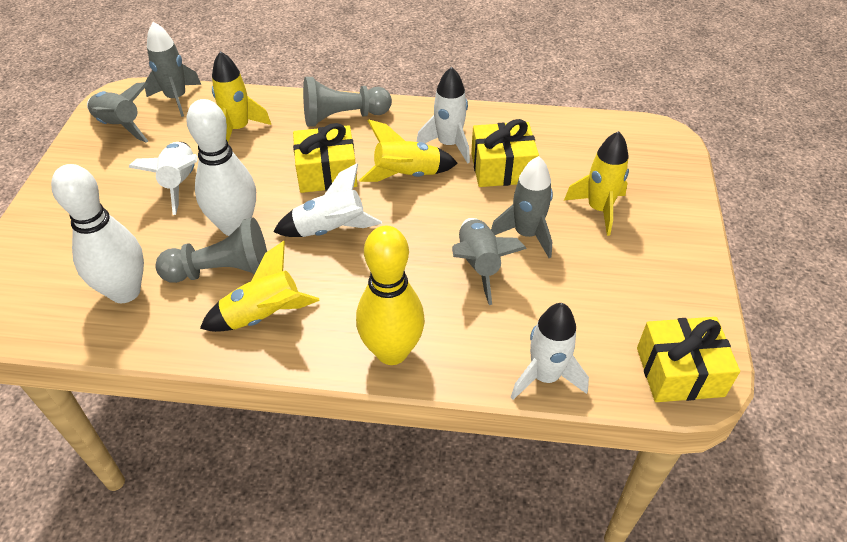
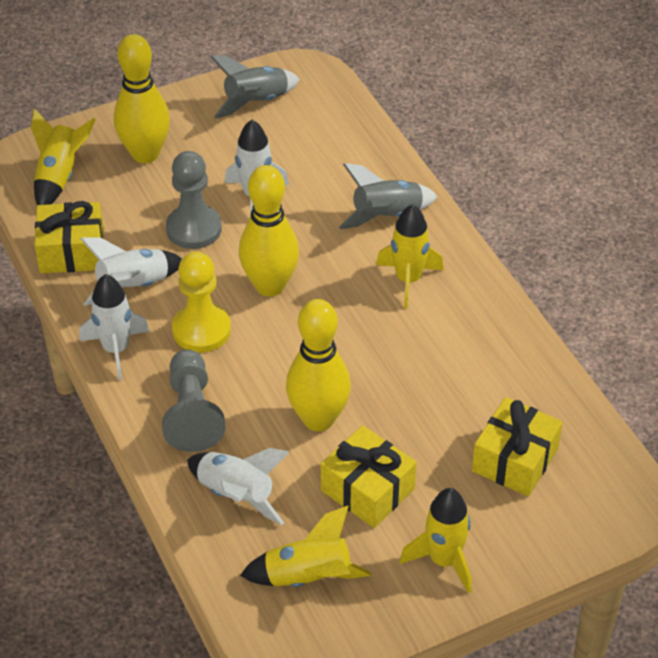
grey rocket: 4 -> 2
white bowling pin: 2 -> 0
yellow bowling pin: 1 -> 3
yellow pawn: 0 -> 1

